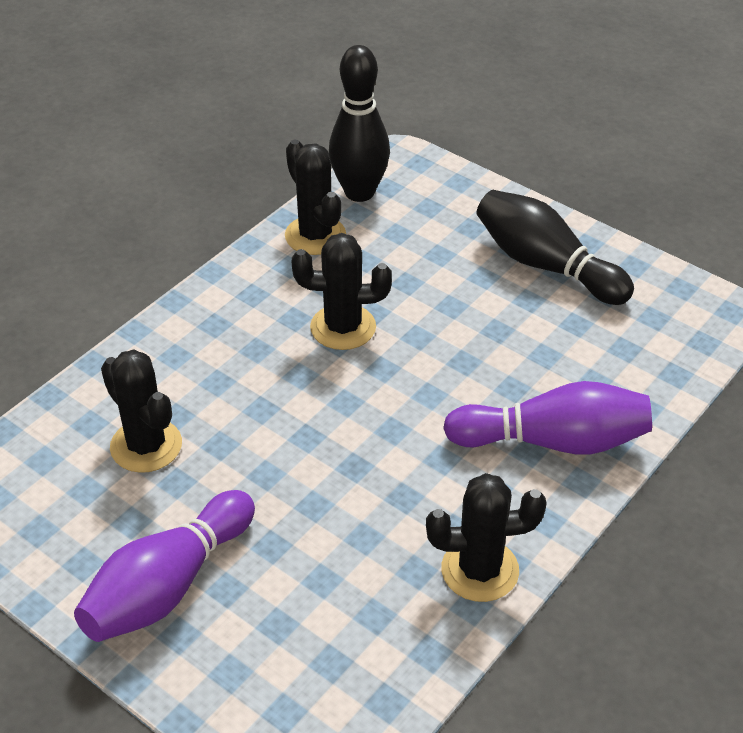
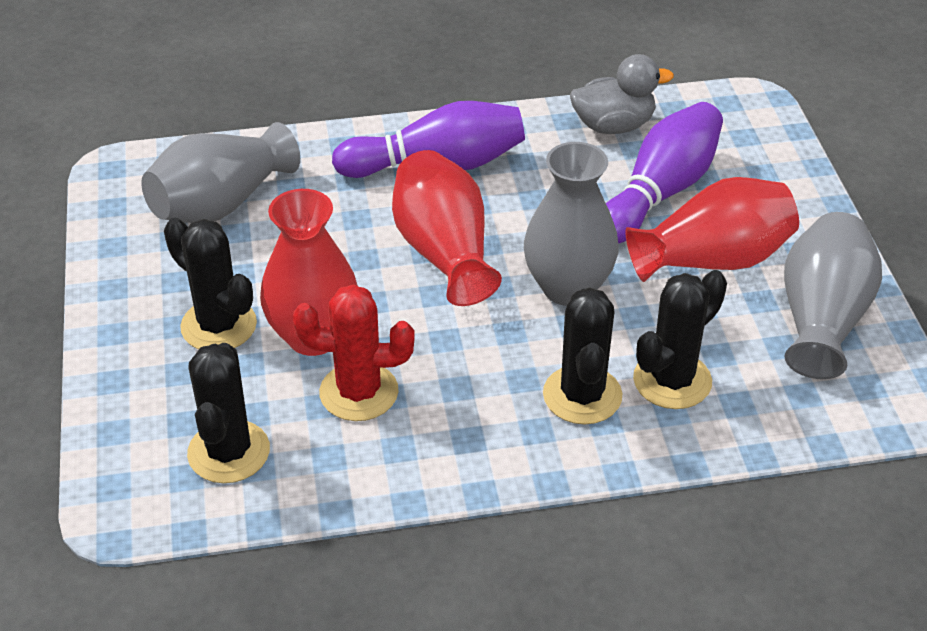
black bowling pin: 2 -> 0
grey duck: 0 -> 1
grey vase: 0 -> 3
red cactus: 0 -> 1
red vase: 0 -> 3

